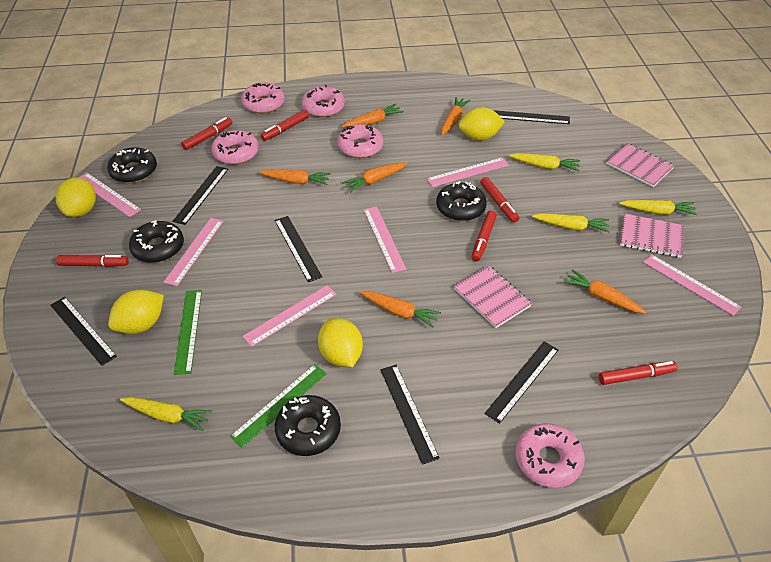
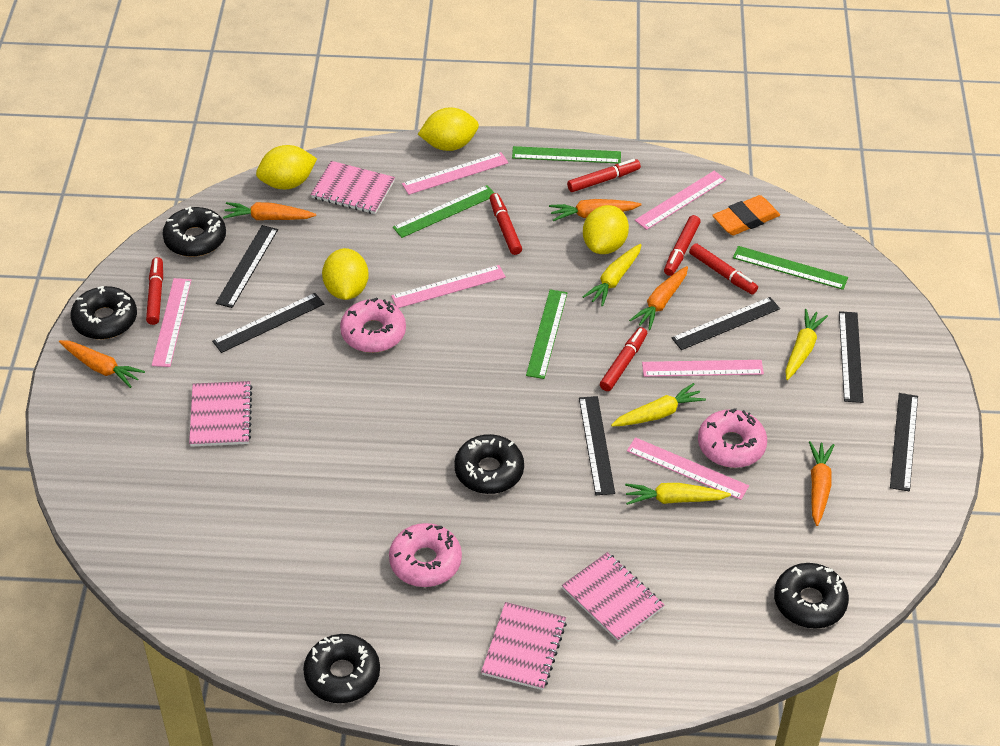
black donut: 4 -> 5
green ruler: 2 -> 4
orange carrot: 6 -> 5
orange eraser: 0 -> 1
pink donut: 5 -> 3
pink notebook: 3 -> 4

